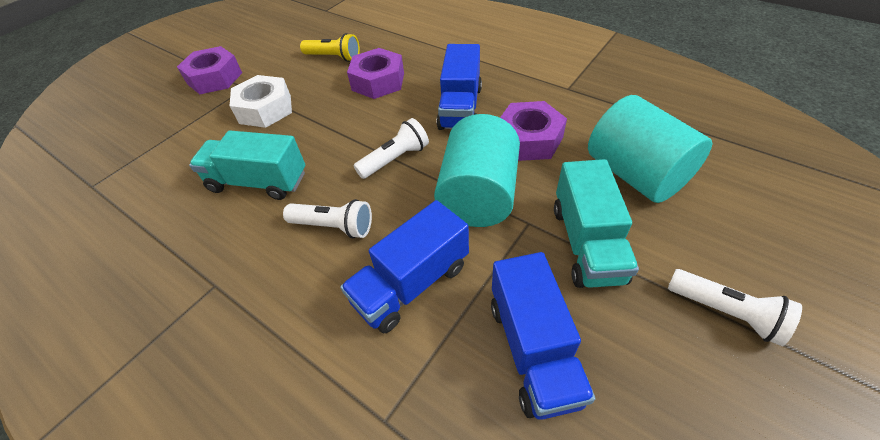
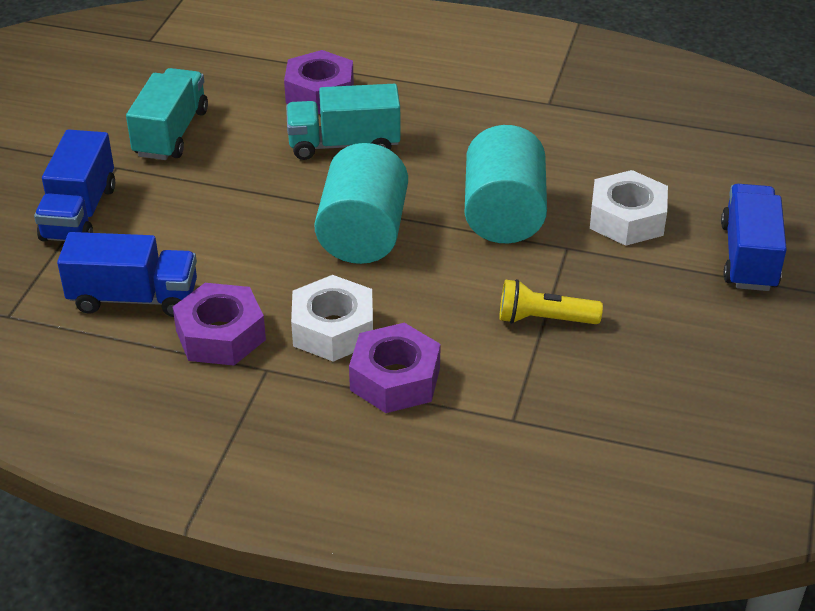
white flashlight: 3 -> 0
white nut: 1 -> 2

